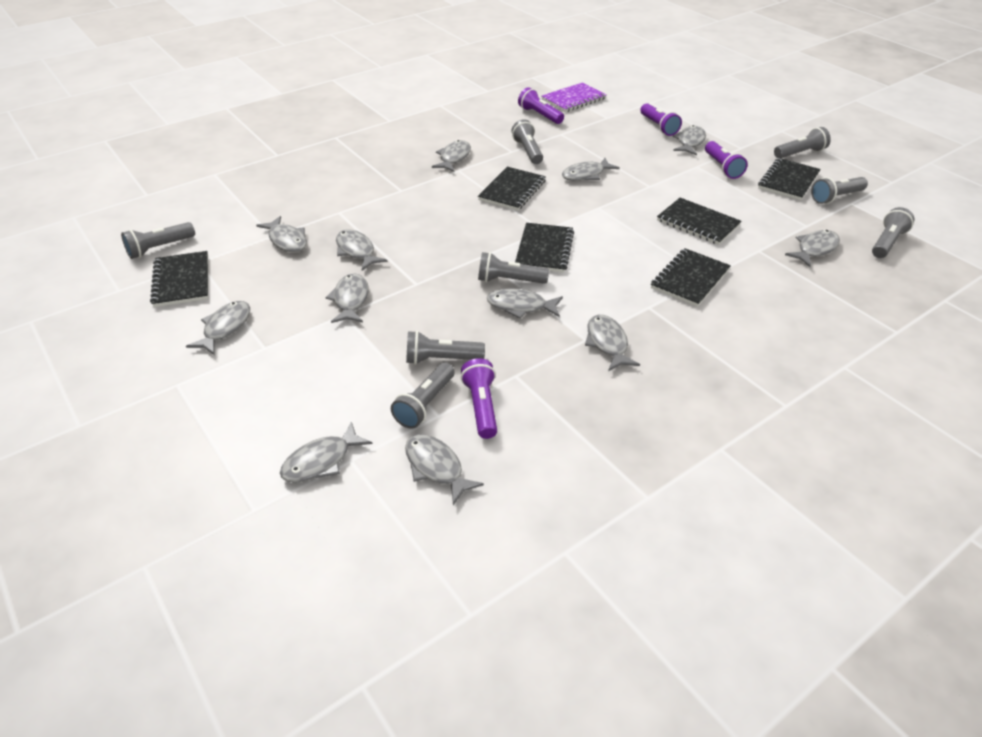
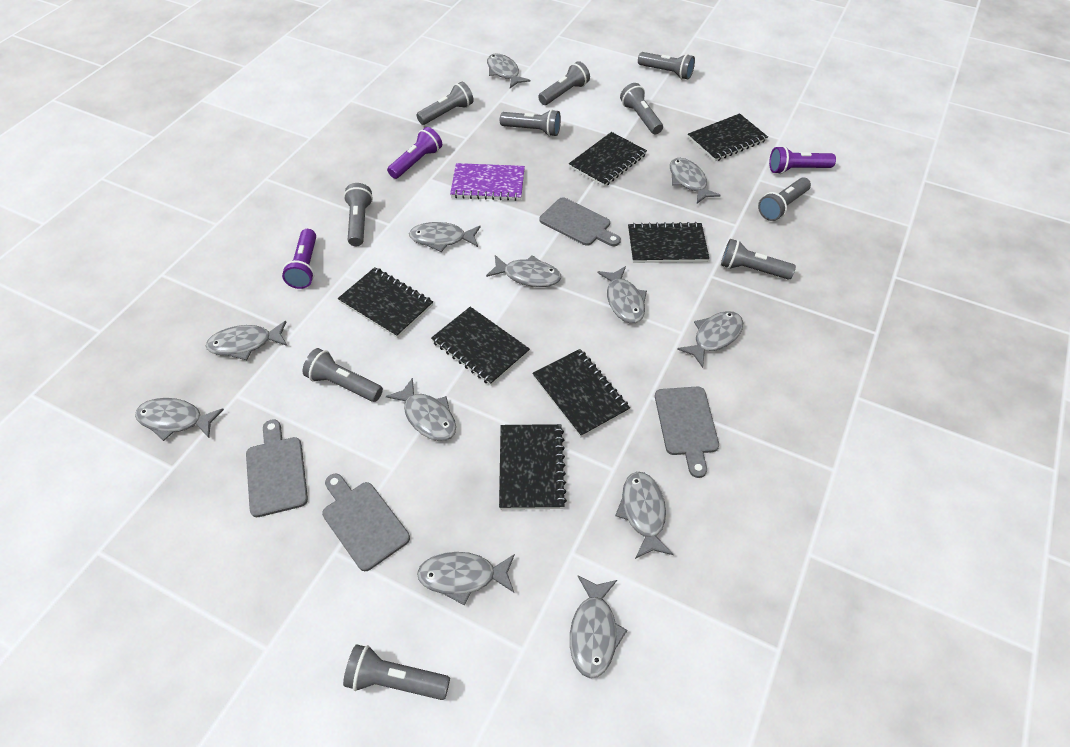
black notebook: 6 -> 7
grey cutting board: 0 -> 4
grey flashlight: 8 -> 10
purple flashlight: 4 -> 3

